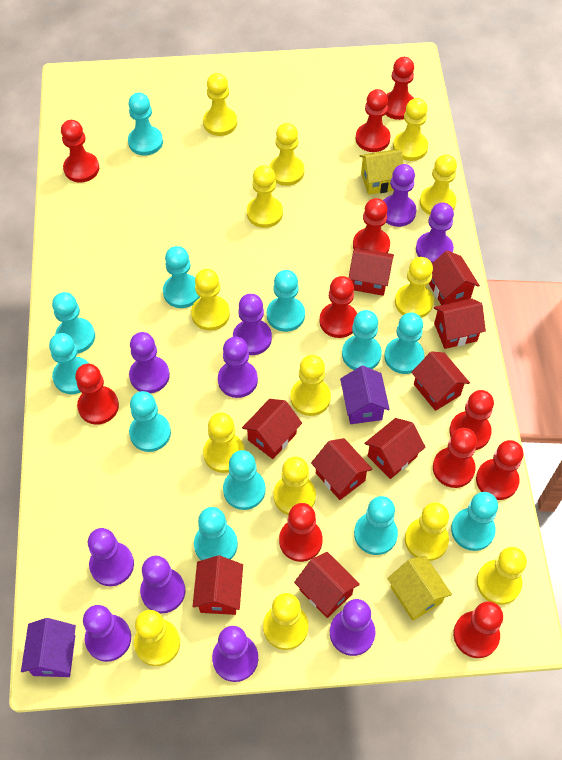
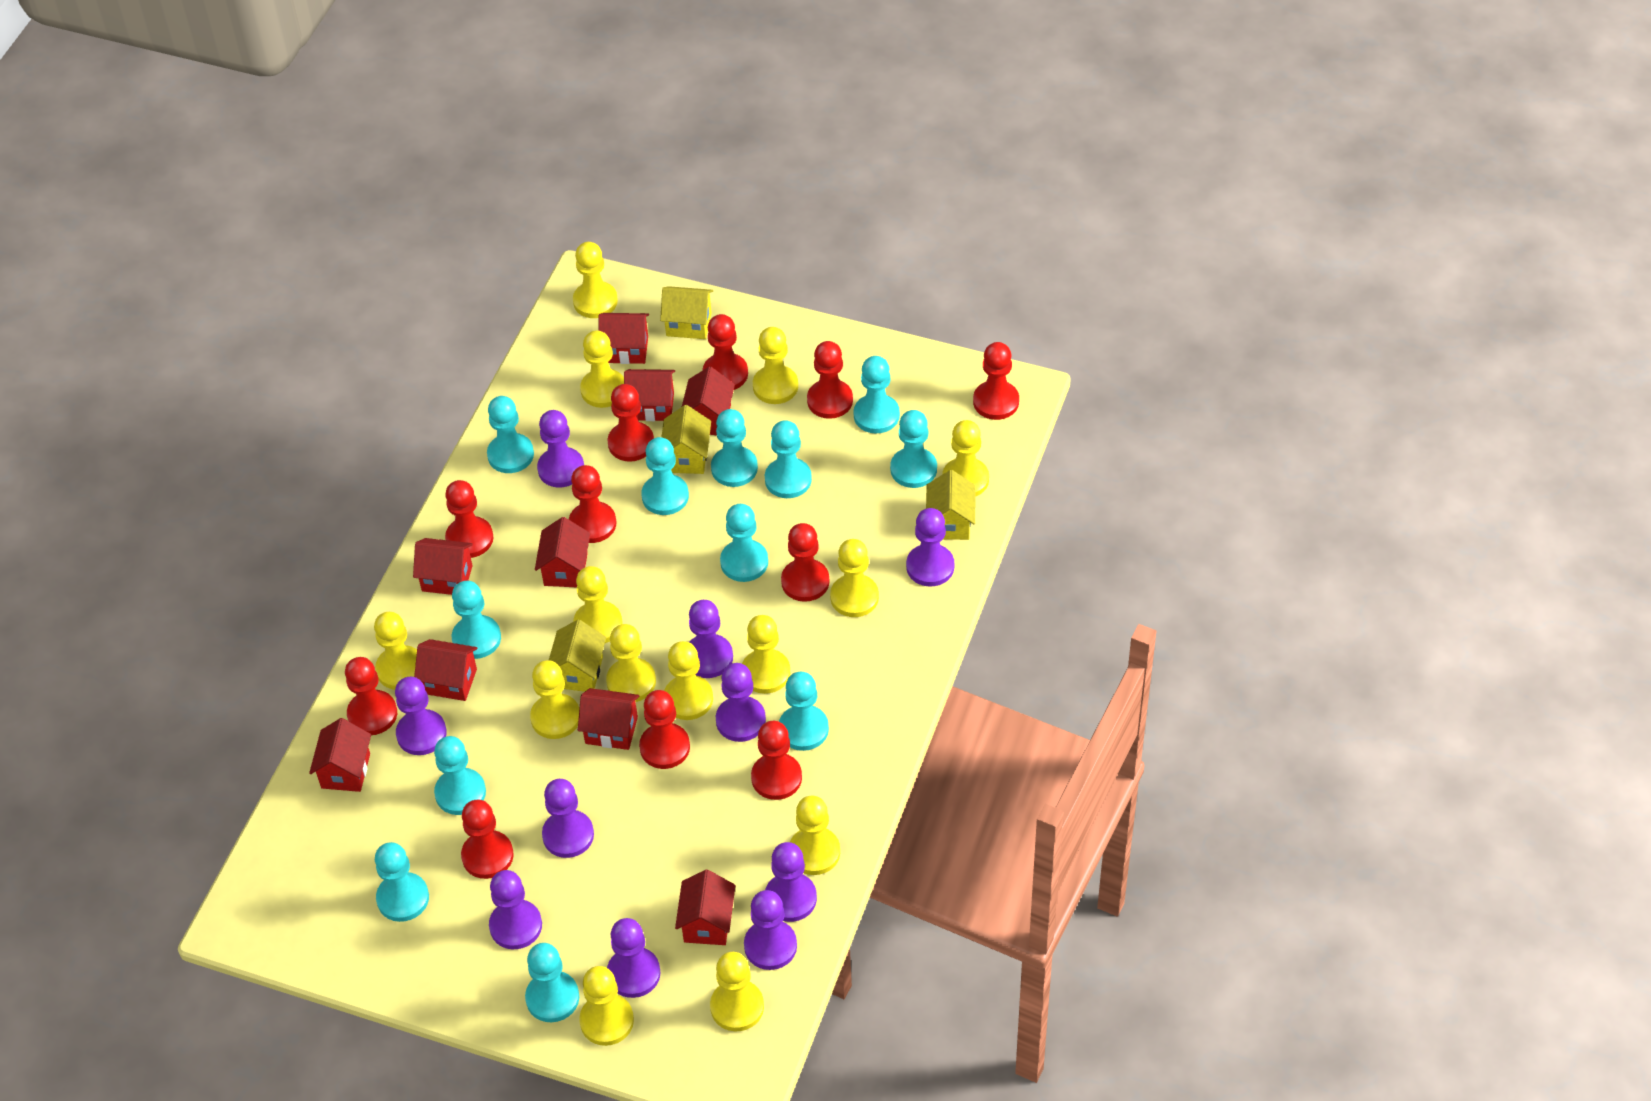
purple house: 2 -> 0
yellow house: 2 -> 4

